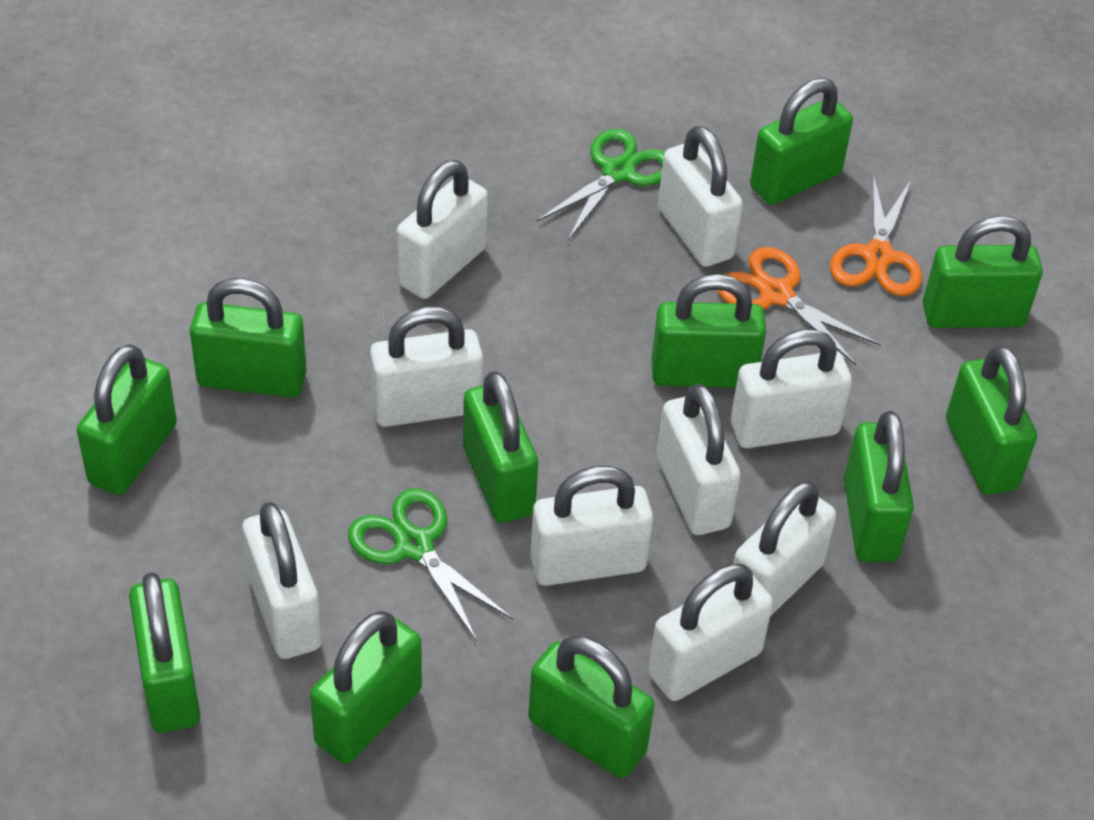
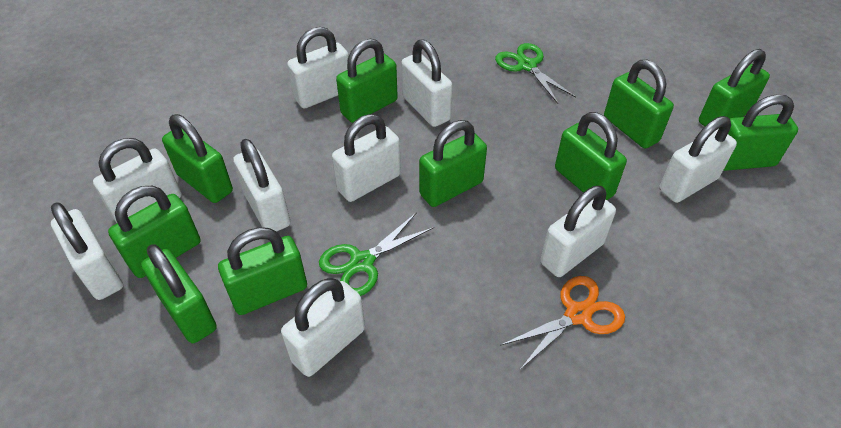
green padlock: 11 -> 10
orange scissors: 2 -> 1

